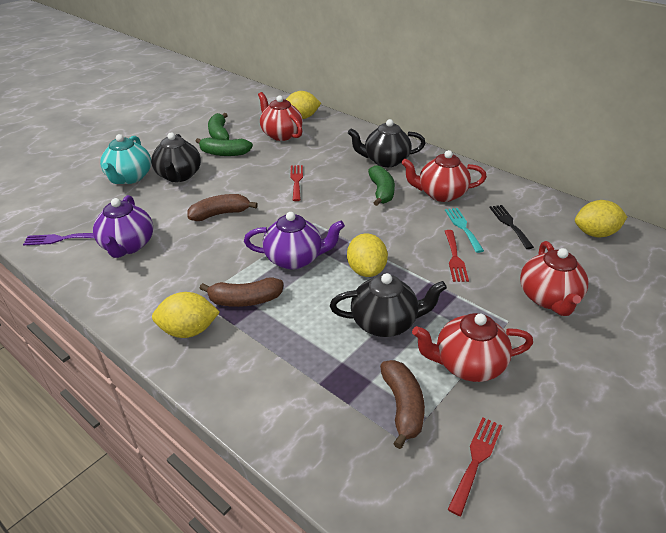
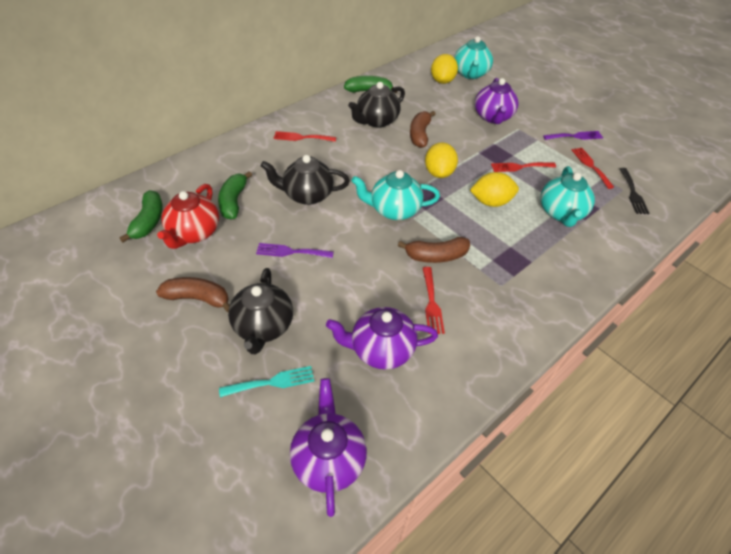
purple fork: 1 -> 2
purple teapot: 2 -> 3
red fork: 3 -> 4
red teapot: 4 -> 1
turquoise teapot: 1 -> 3
yellow lemon: 4 -> 3

